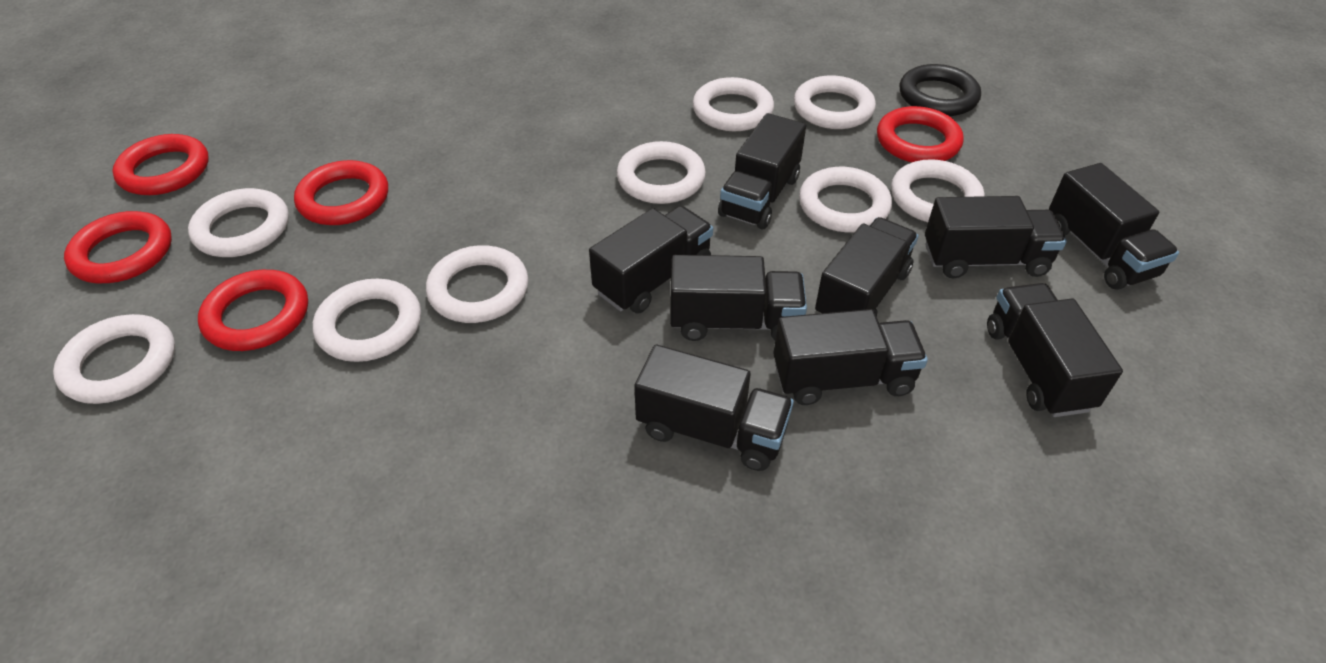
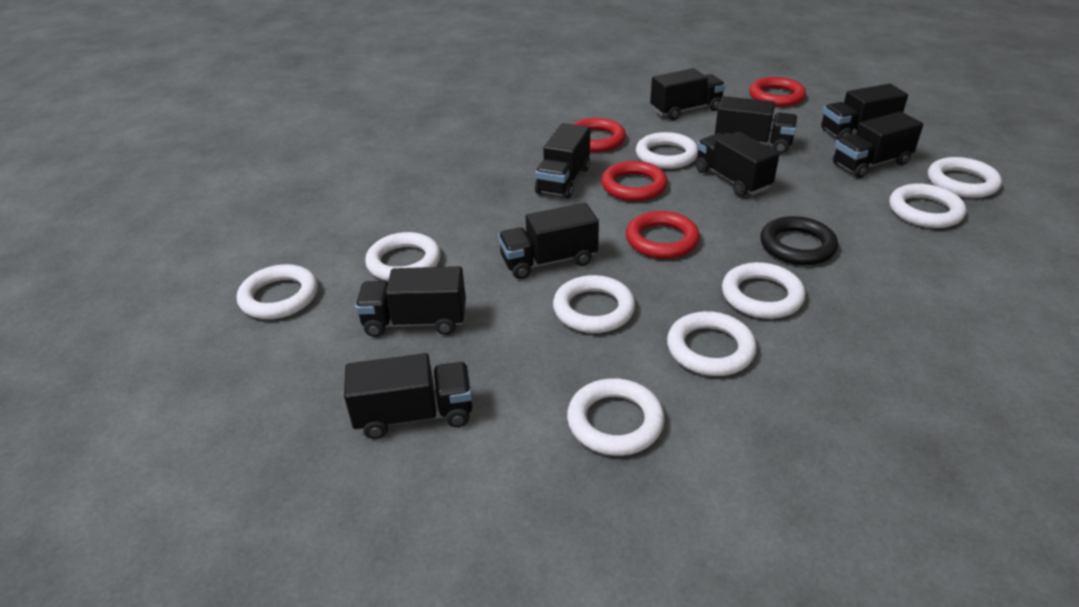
red ring: 5 -> 4

